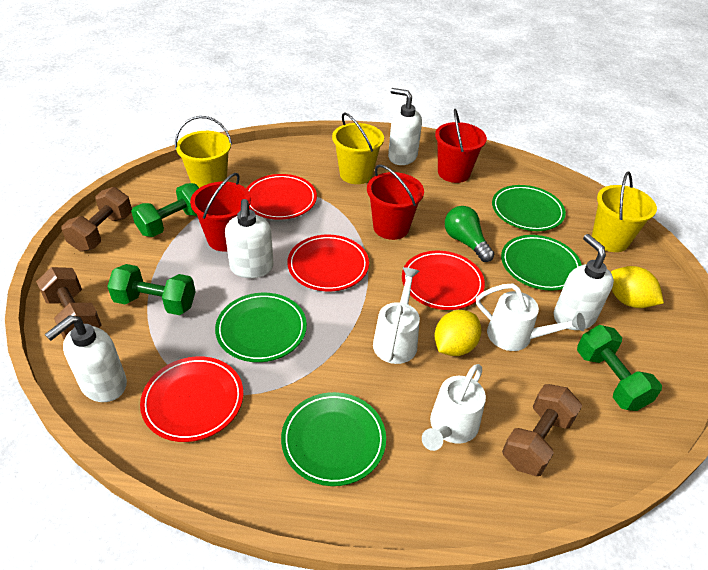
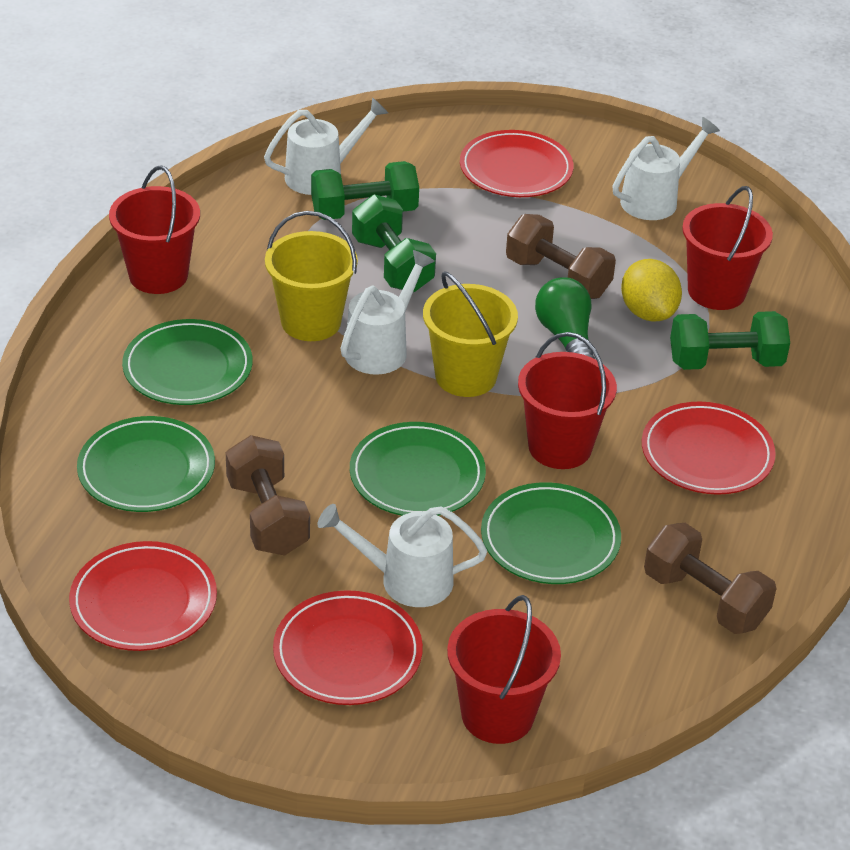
red bucket: 3 -> 4
white soap dispenser: 4 -> 0
white watering can: 3 -> 4
yellow bucket: 3 -> 2
yellow lemon: 2 -> 1

